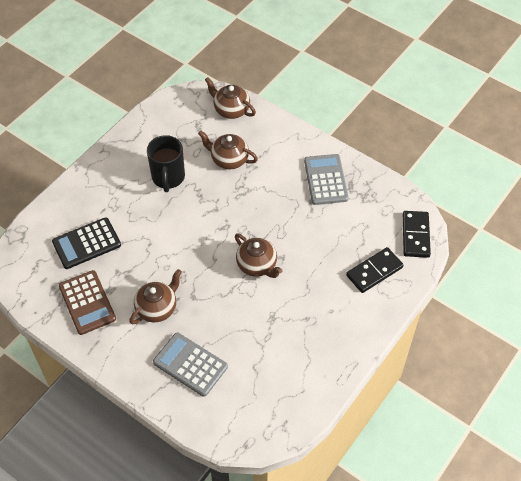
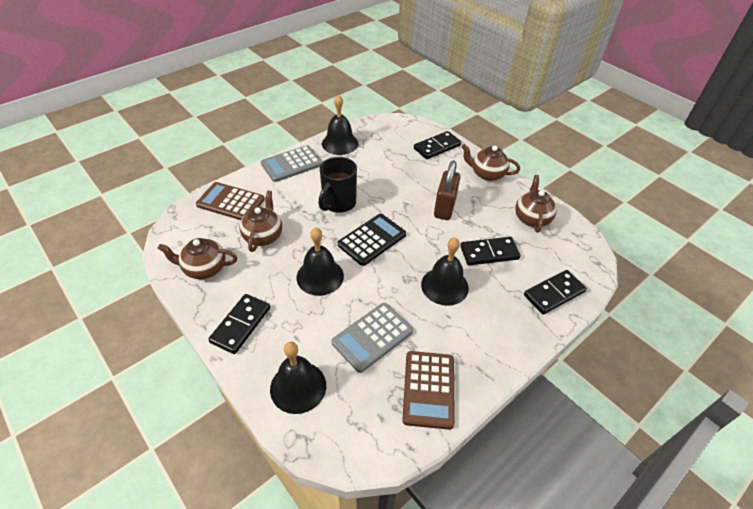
black bell: 0 -> 4
black domino: 2 -> 4
brown calculator: 1 -> 2
brown padlock: 0 -> 1

